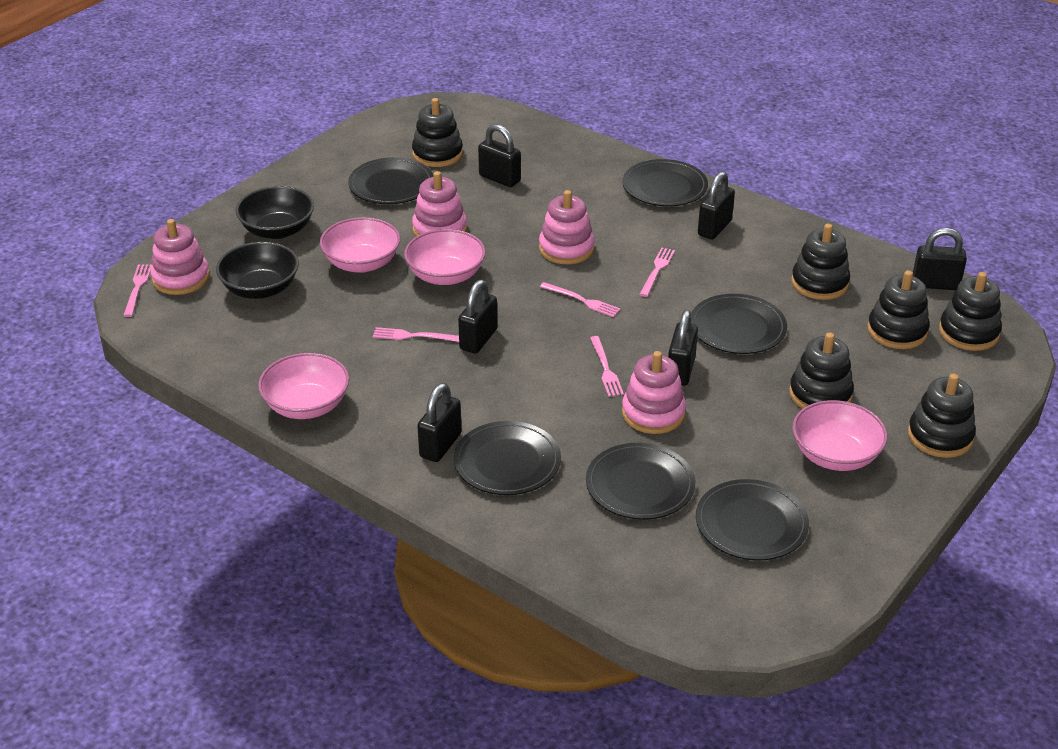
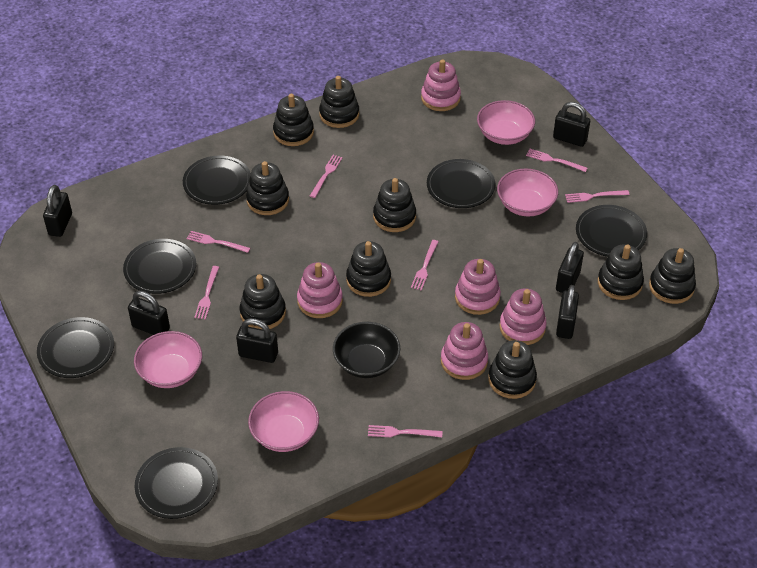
black bowl: 2 -> 1
black stacking toy: 6 -> 9
pink fork: 5 -> 7
pink stacking toy: 4 -> 5

